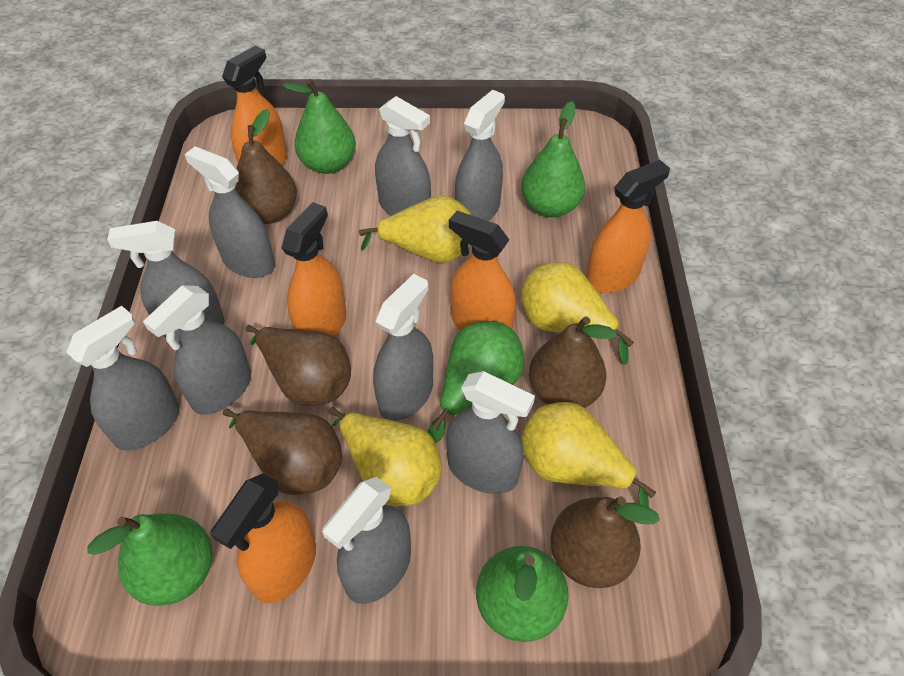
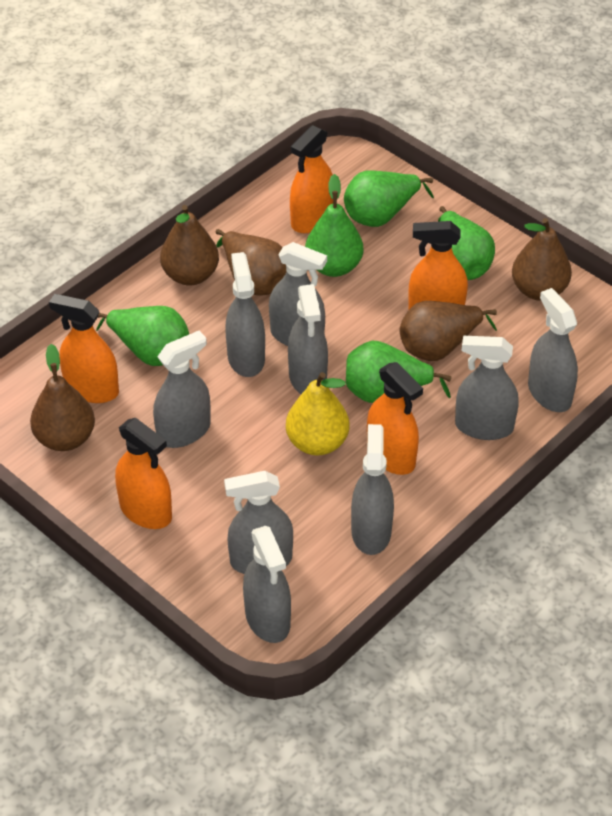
yellow pear: 4 -> 1

